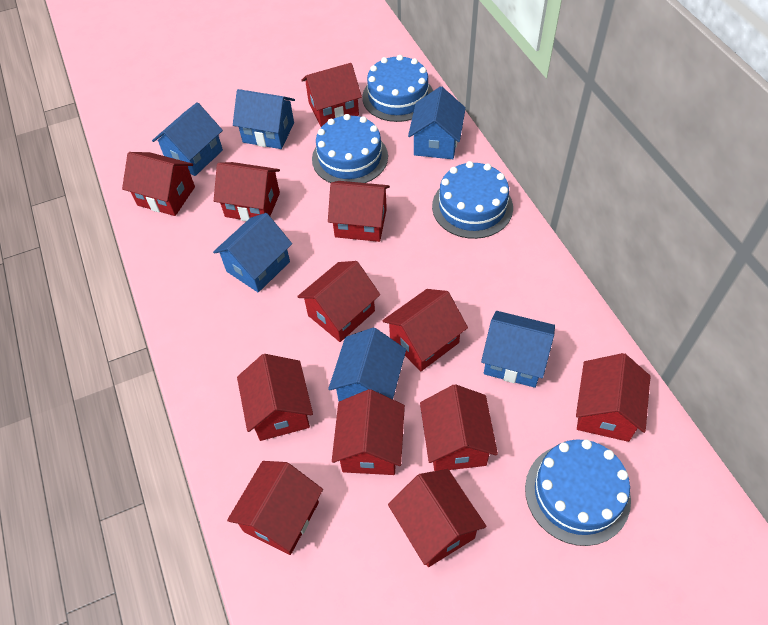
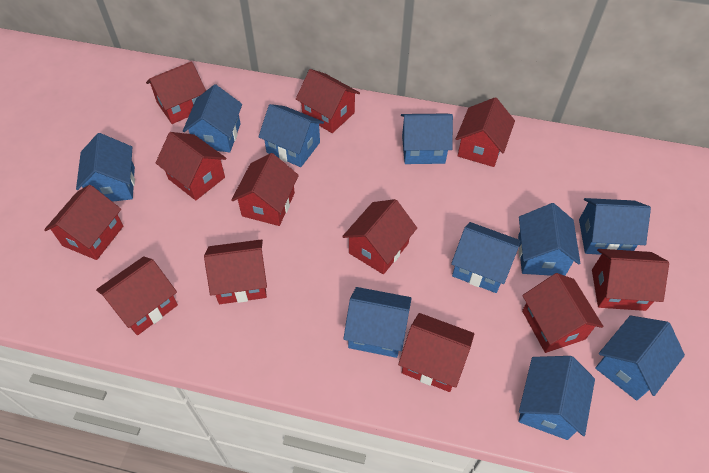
blue cake: 4 -> 0
blue house: 6 -> 10

